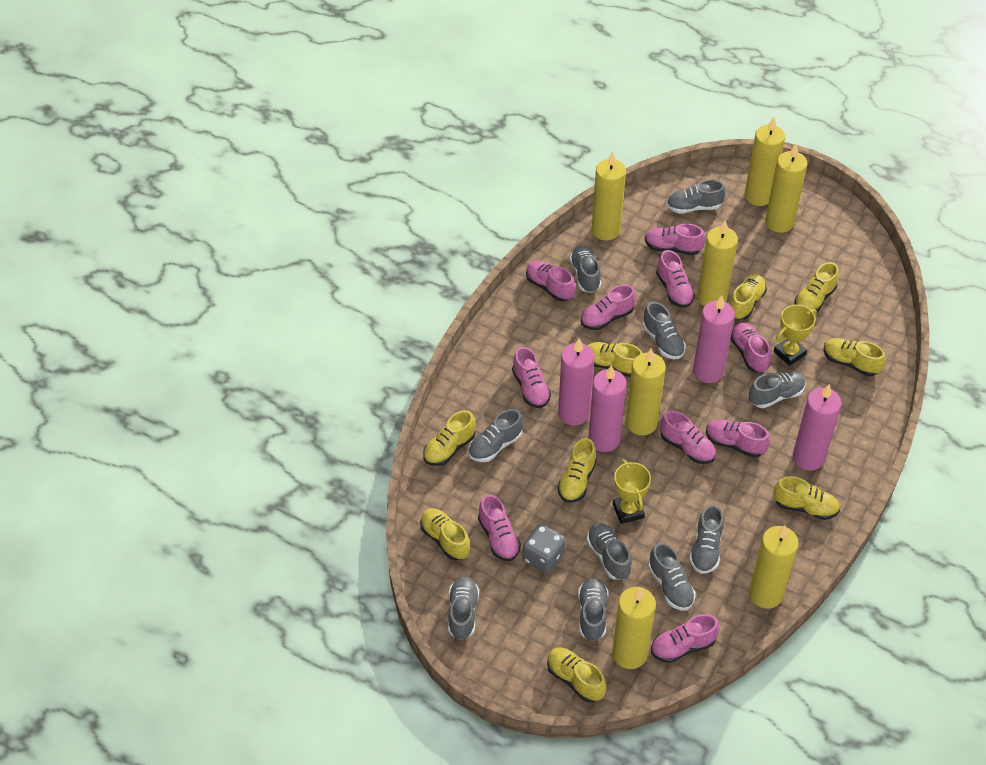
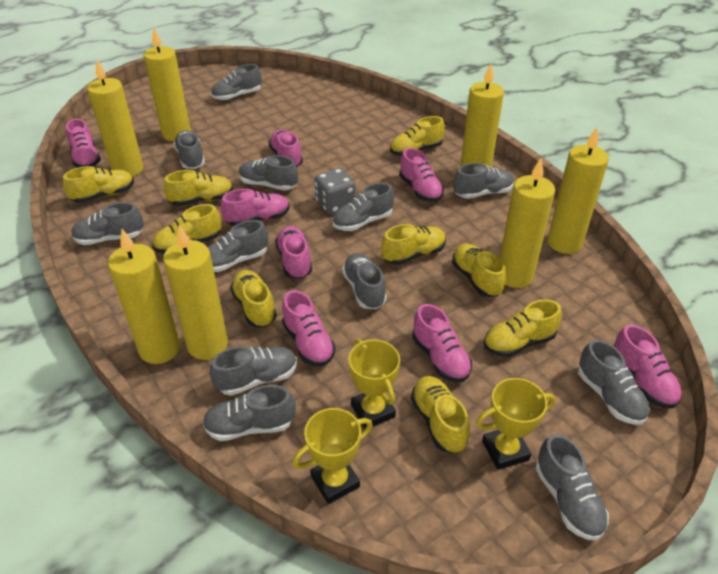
grey shoe: 10 -> 12
pink candle: 4 -> 0
pink shoe: 10 -> 8
yellow trophy: 2 -> 3

